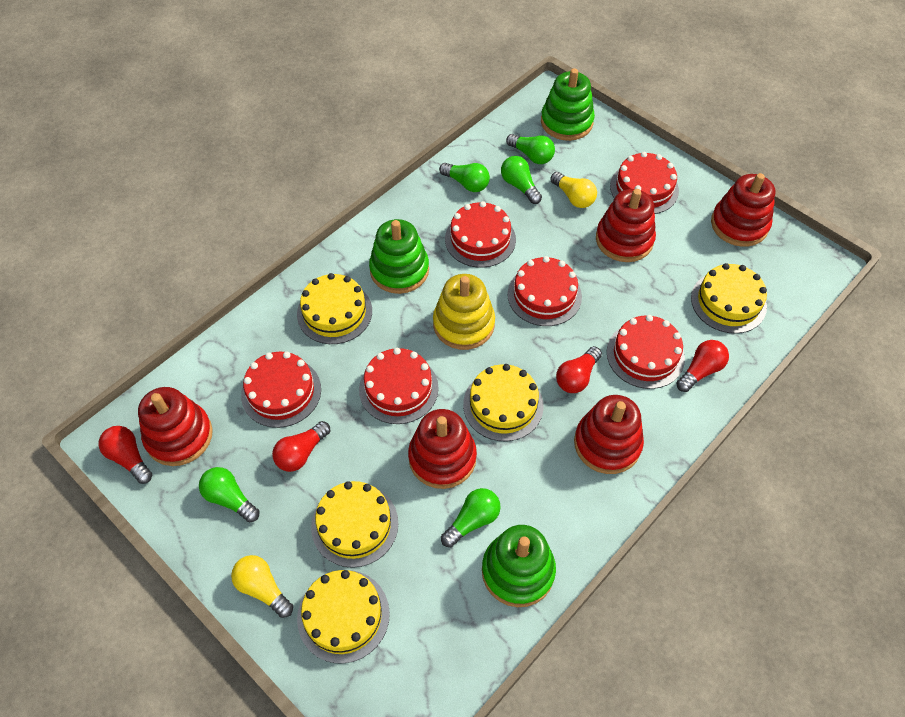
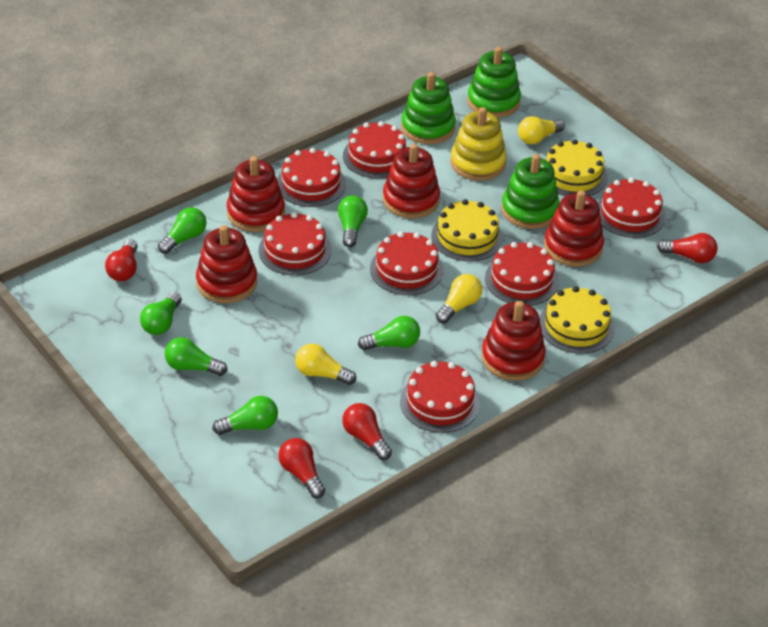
green light bulb: 5 -> 6
red cake: 6 -> 7
yellow cake: 5 -> 3
yellow light bulb: 2 -> 3

